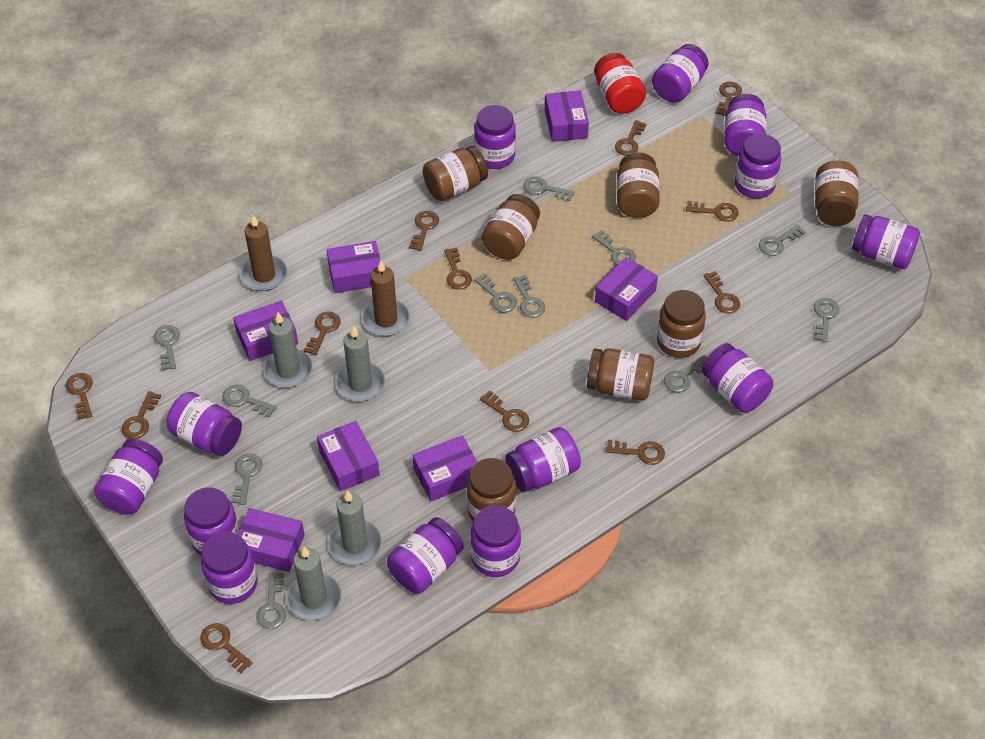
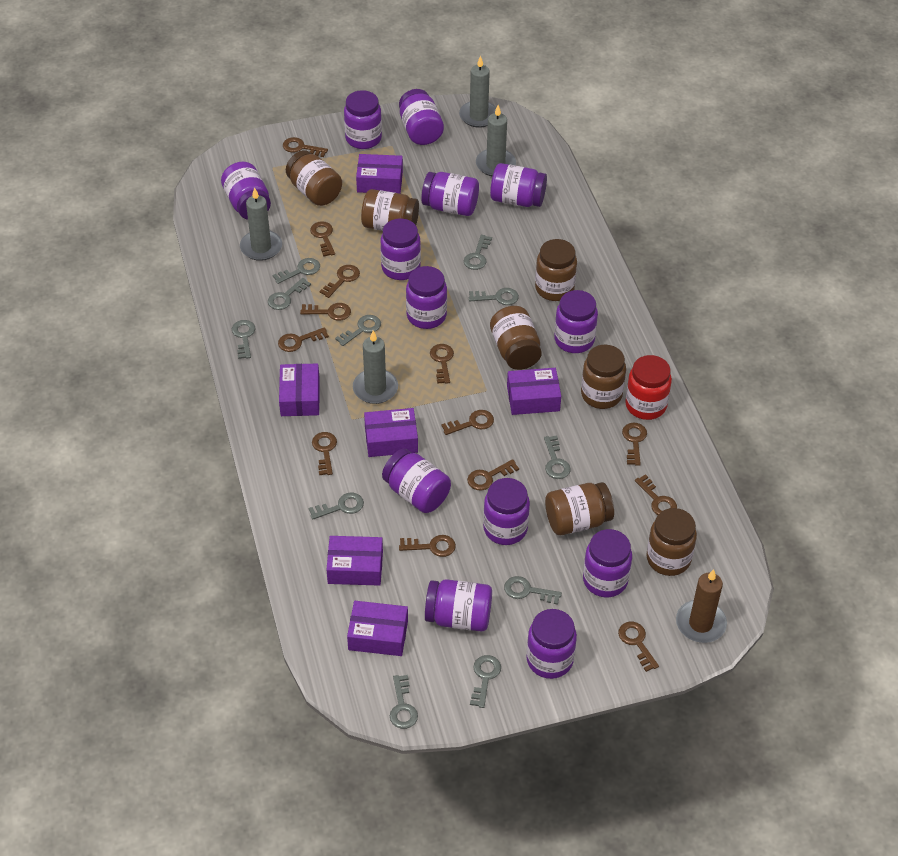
brown candle: 2 -> 1
brown key: 12 -> 13
purple box: 7 -> 6

